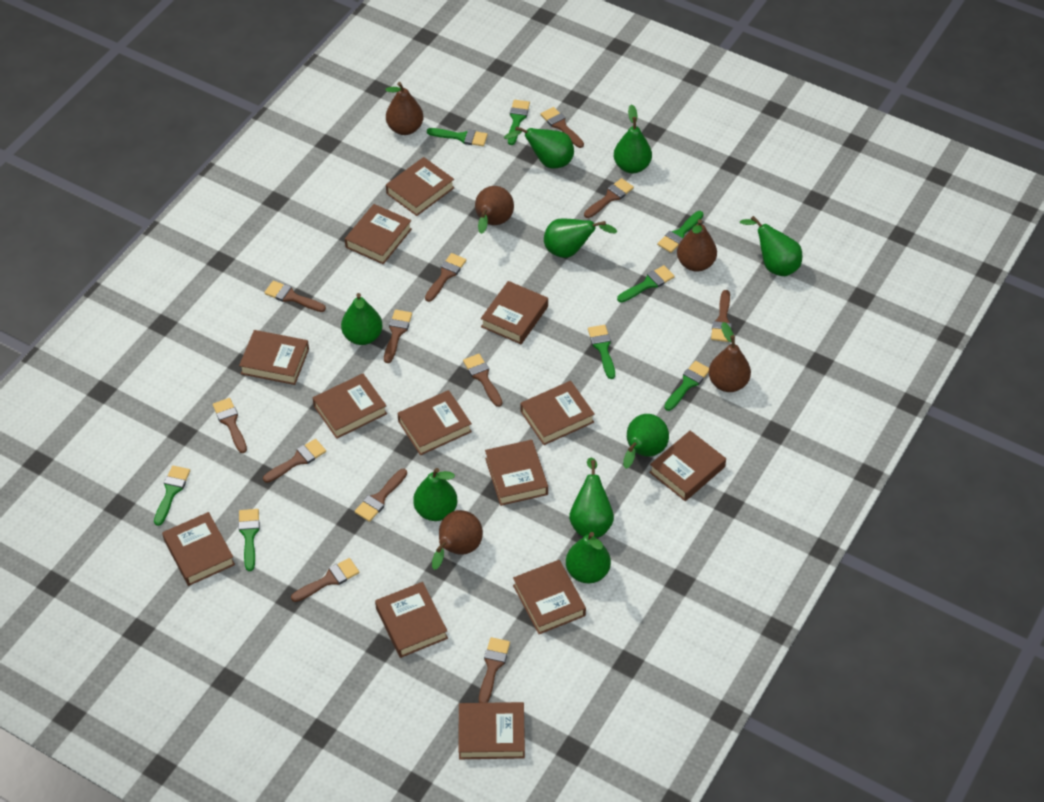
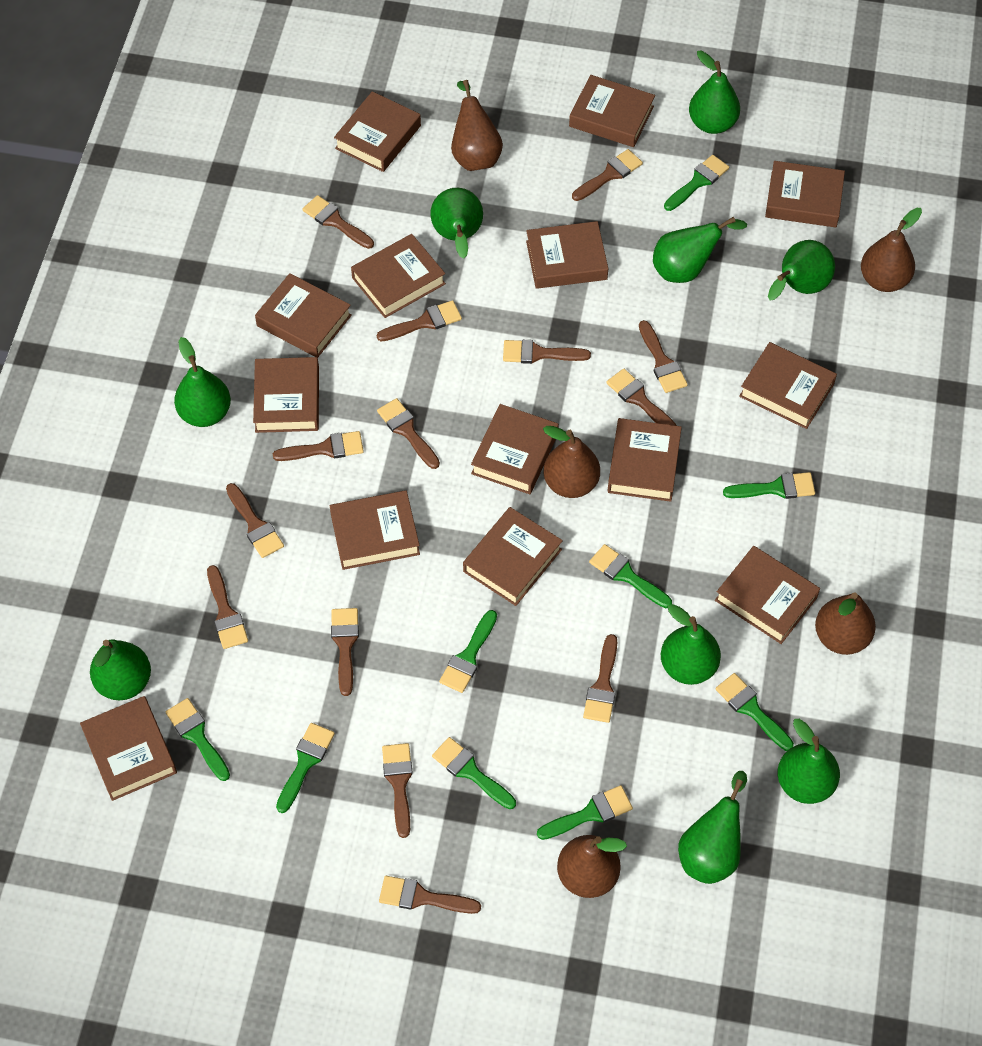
brown book: 13 -> 14
brown brush: 12 -> 14
green brush: 8 -> 9

